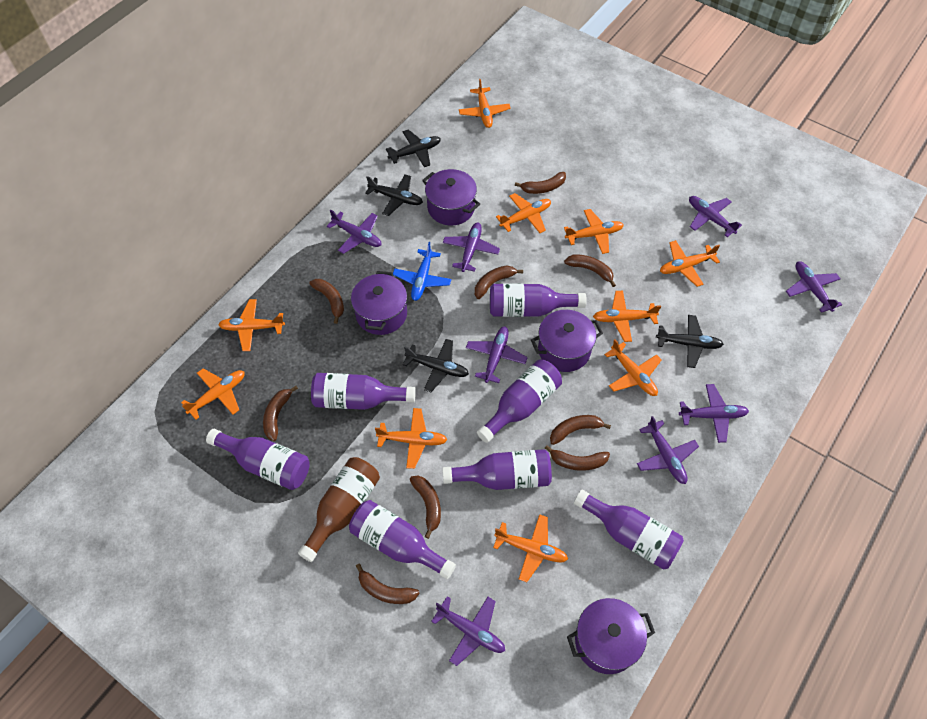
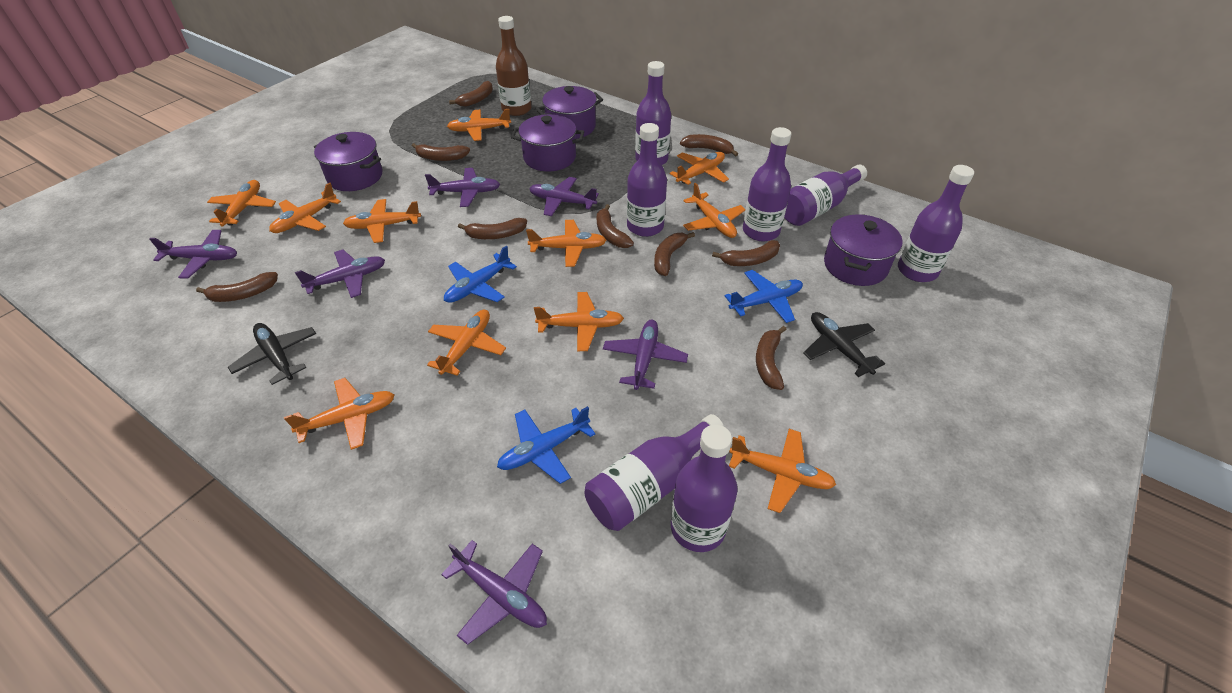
black plane: 4 -> 2
blue plane: 1 -> 3
orange plane: 10 -> 11
purple plane: 8 -> 6

